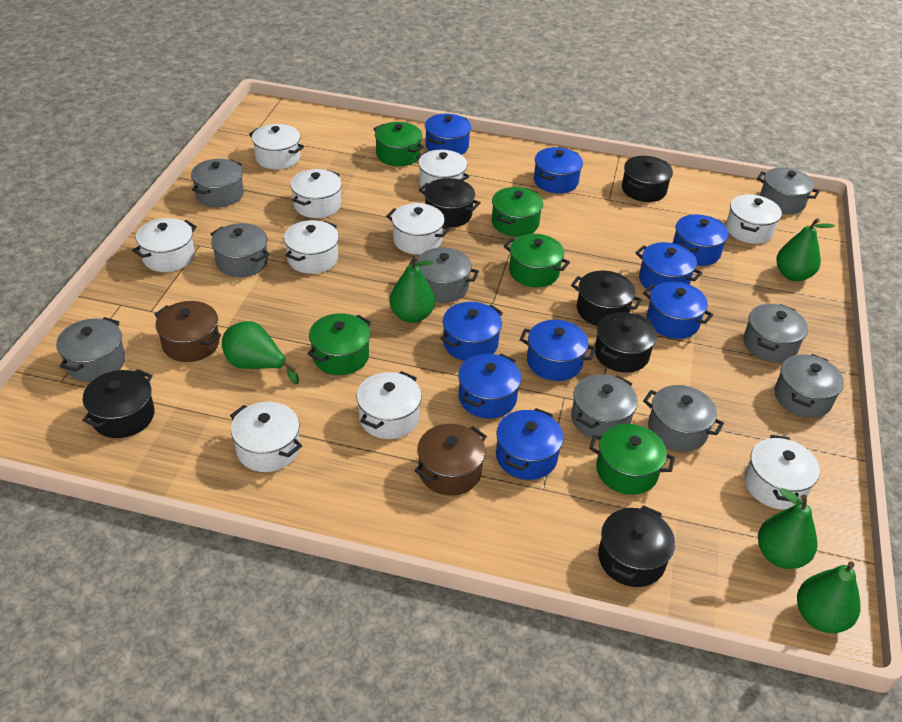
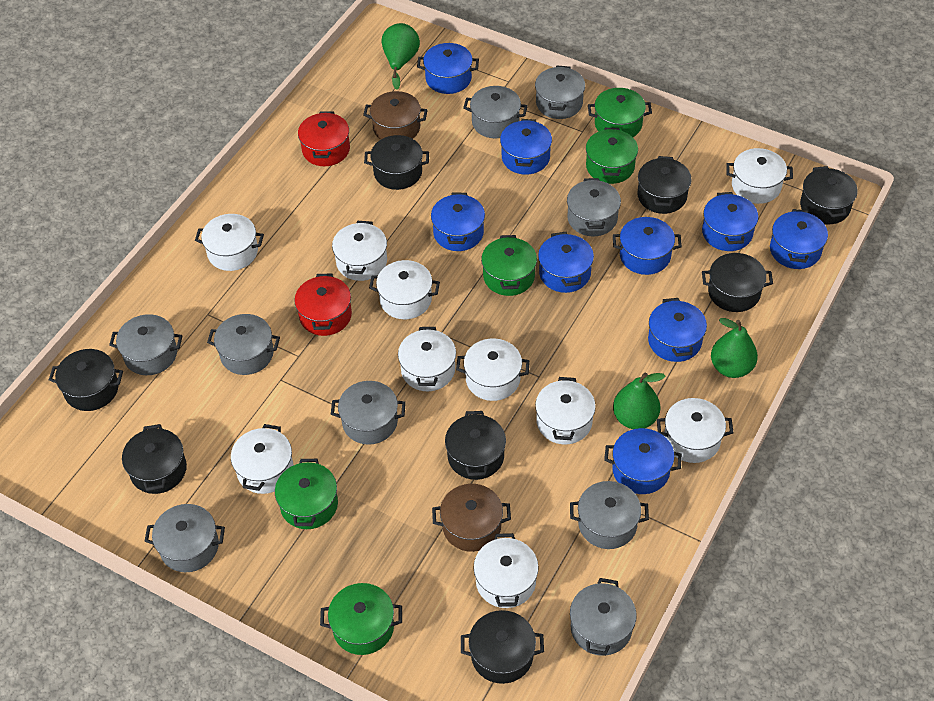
black pot: 6 -> 8
green pear: 5 -> 3
red pot: 0 -> 2

